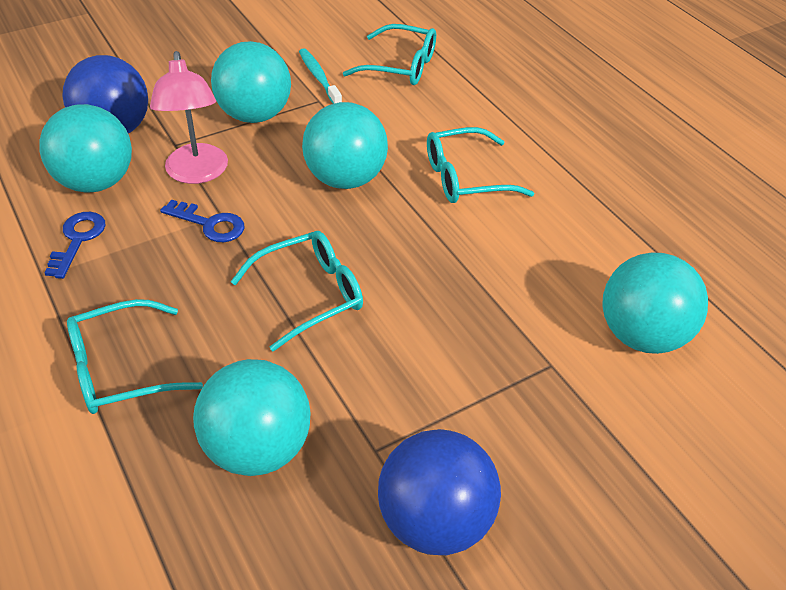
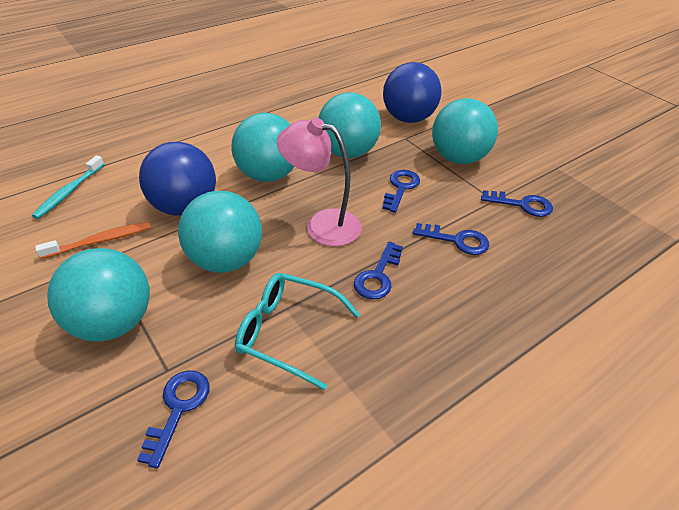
blue key: 2 -> 5
orange toothbrush: 0 -> 1
turquoise glasses: 4 -> 1

